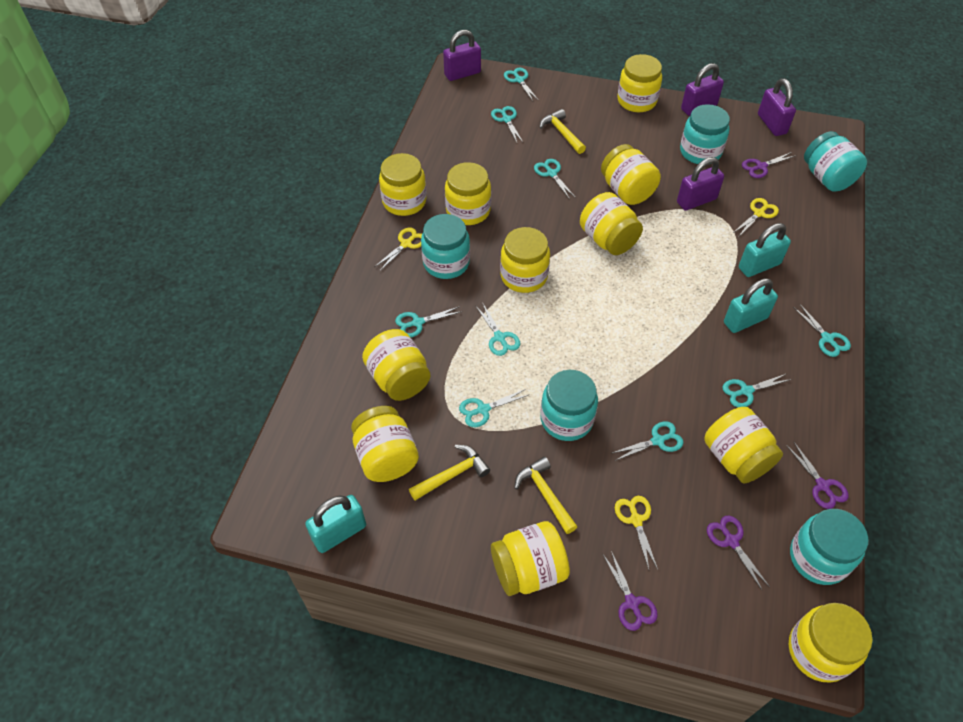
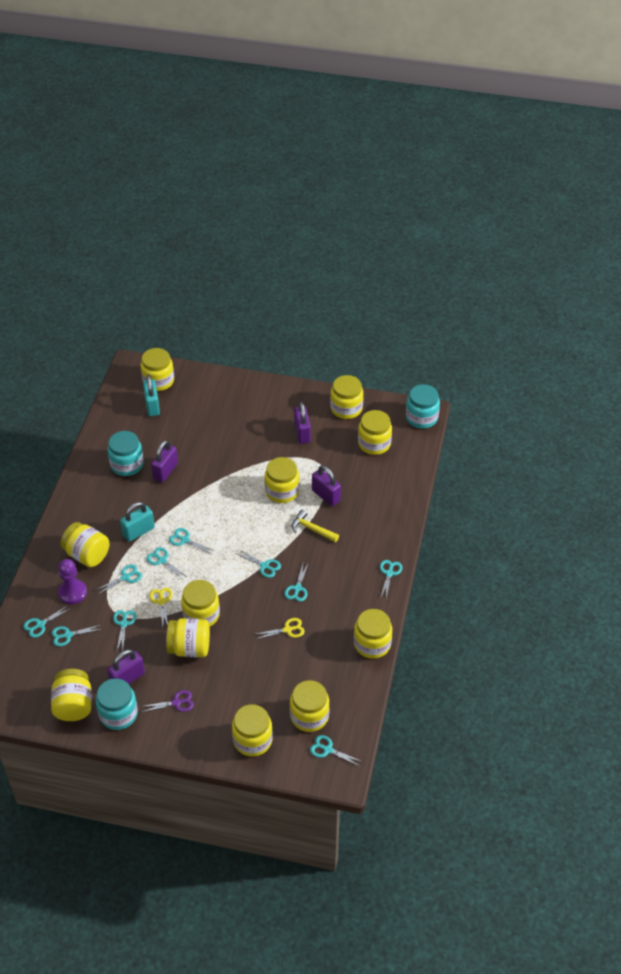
purple pawn: 0 -> 1
purple scissors: 4 -> 1
turquoise jar: 5 -> 3
turquoise padlock: 3 -> 2
turquoise scissors: 9 -> 10
yellow hammer: 3 -> 1
yellow scissors: 3 -> 2

